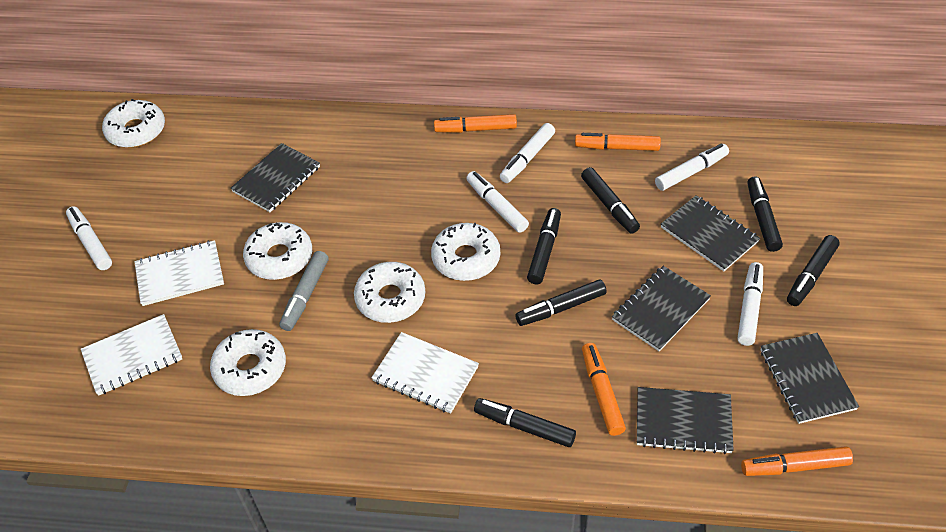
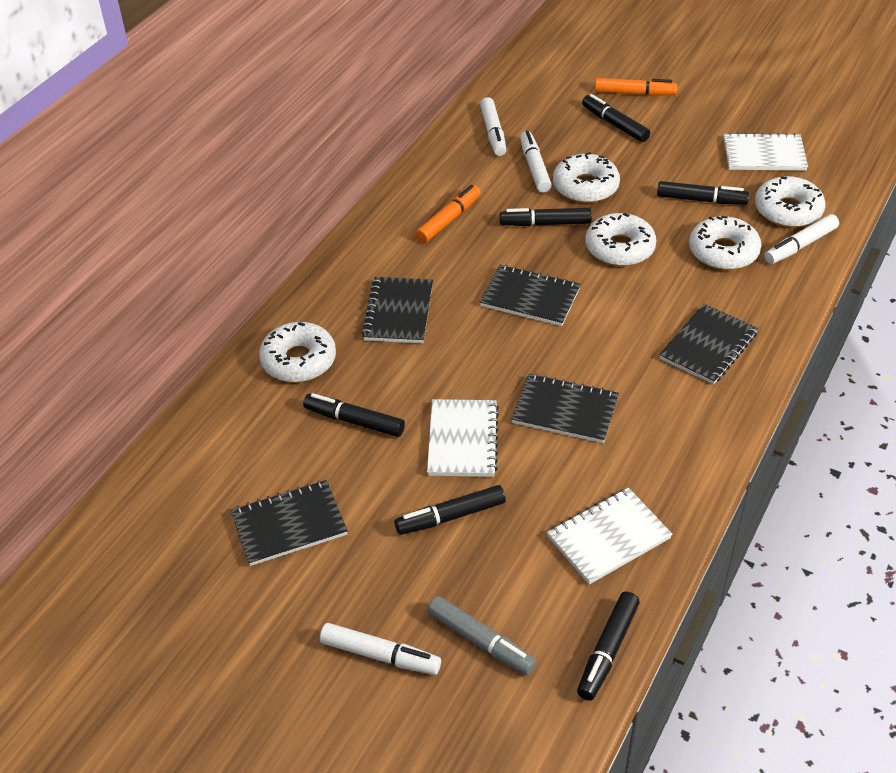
orange marker: 4 -> 2
white marker: 5 -> 4

